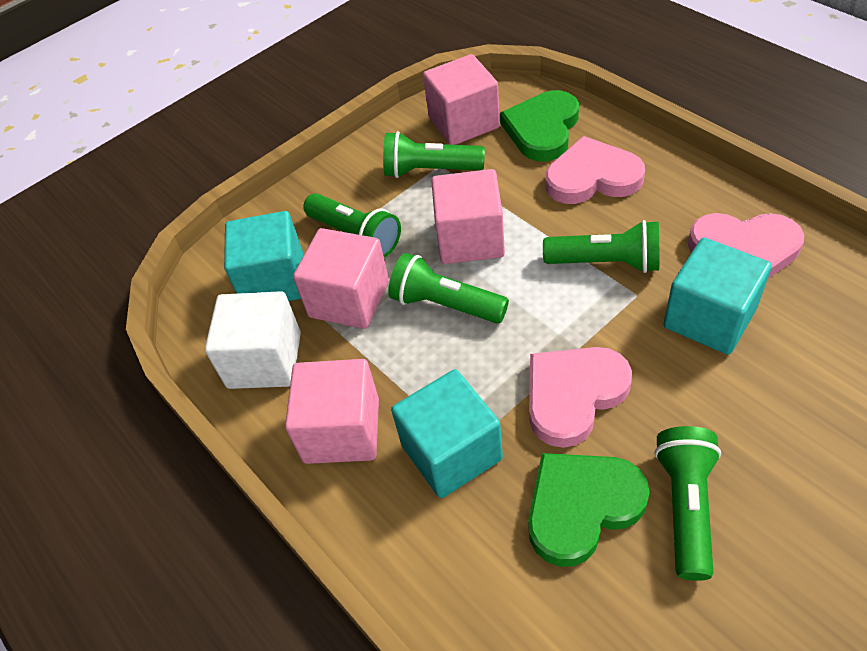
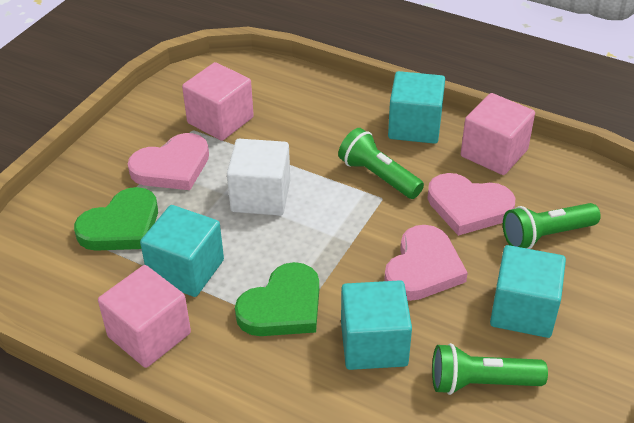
green flashlight: 5 -> 3
pink cube: 4 -> 3
turquoise cube: 3 -> 4

